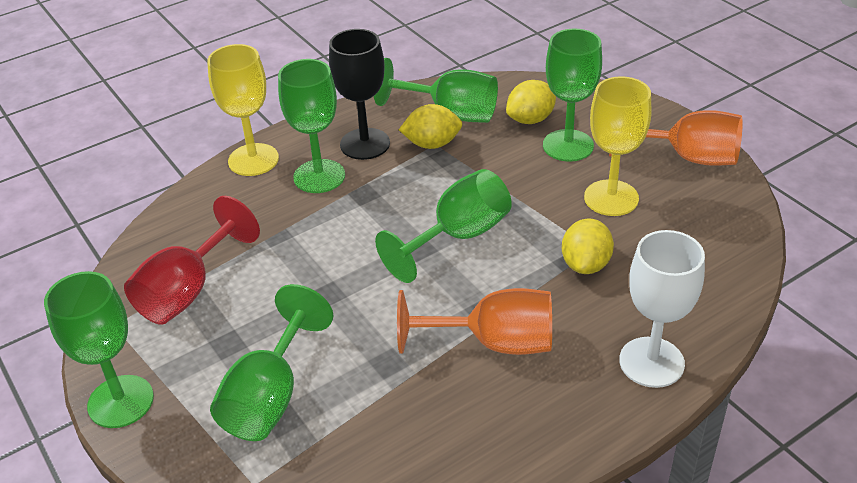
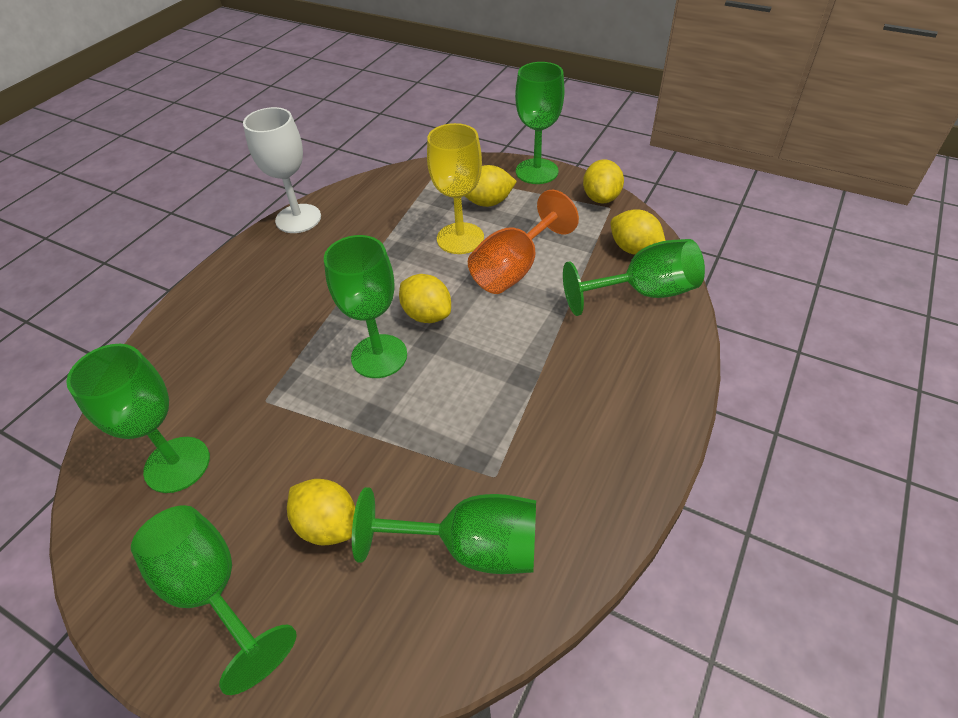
black goblet: 1 -> 0
orange goblet: 2 -> 1
red goblet: 1 -> 0
yellow goblet: 2 -> 1
yellow lemon: 3 -> 5

